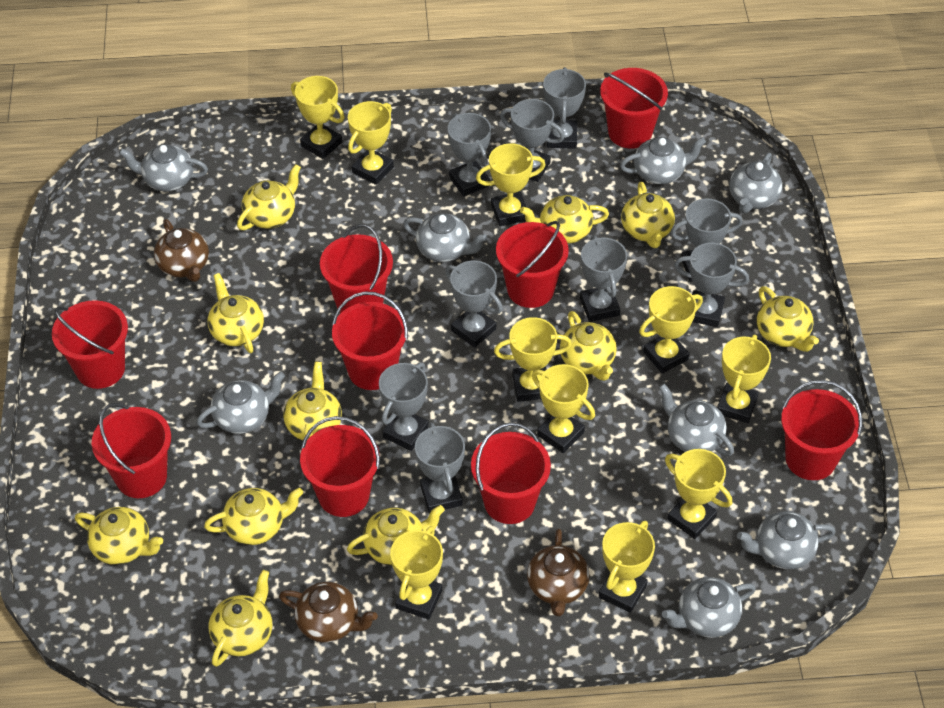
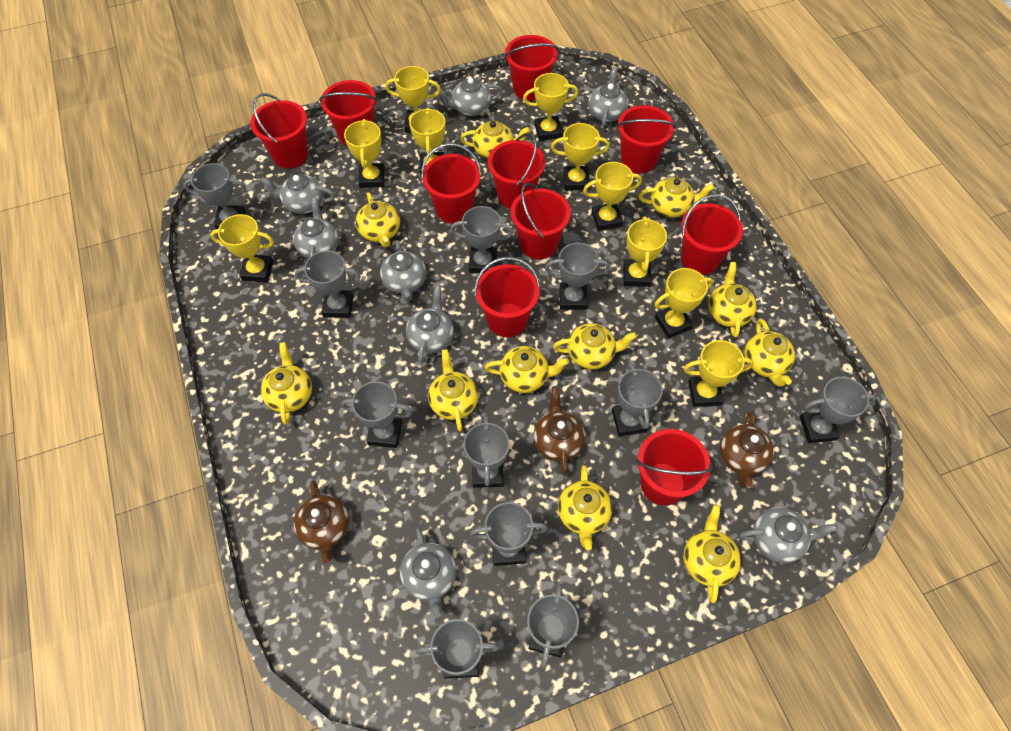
grey trophy: 9 -> 11
red bucket: 9 -> 10

